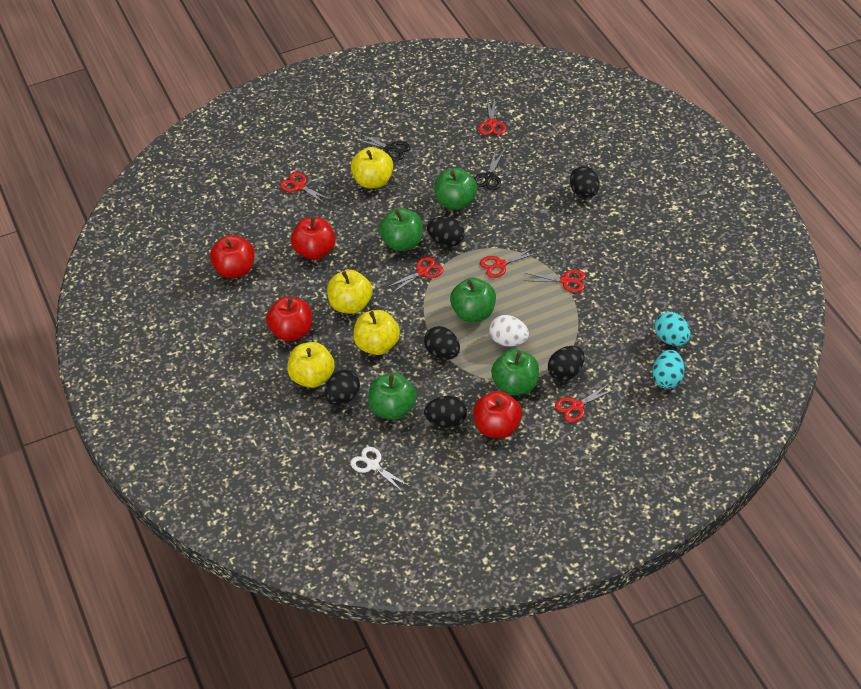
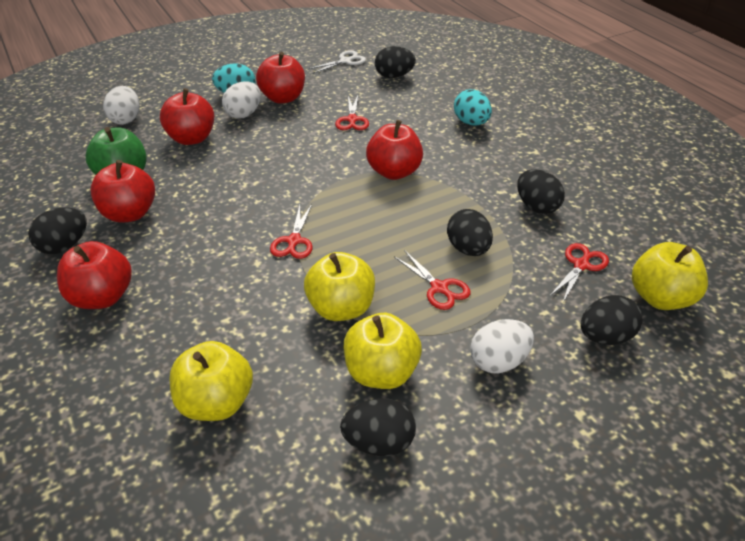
black scissors: 2 -> 0
green apple: 5 -> 1
red apple: 4 -> 5
red scissors: 6 -> 4
white egg: 1 -> 3

